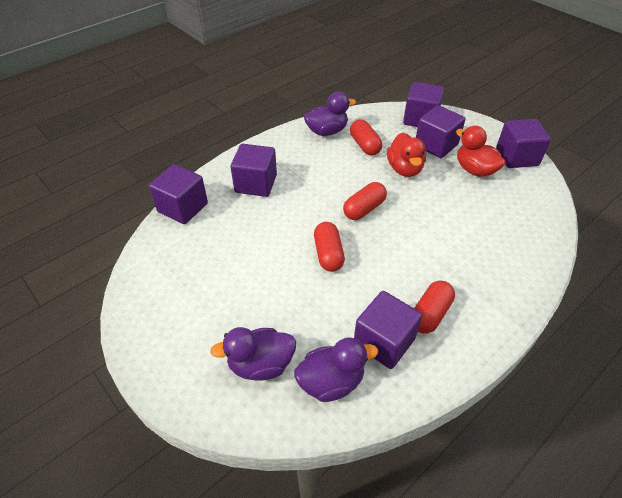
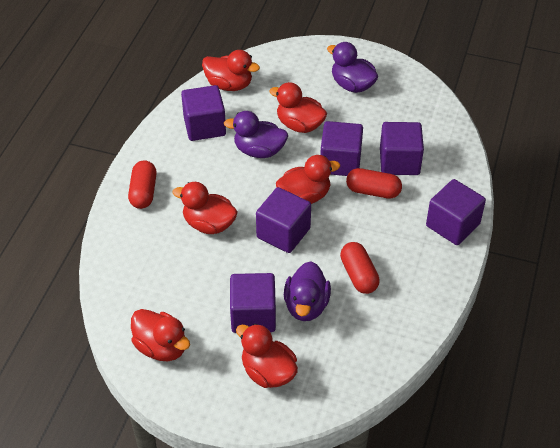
red capsule: 4 -> 3
red duck: 2 -> 6

